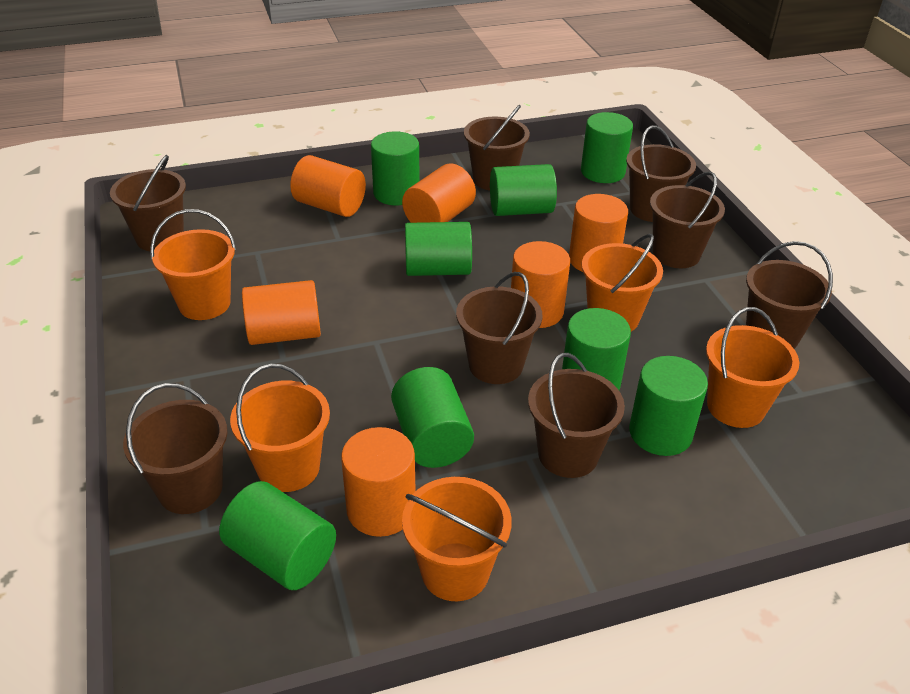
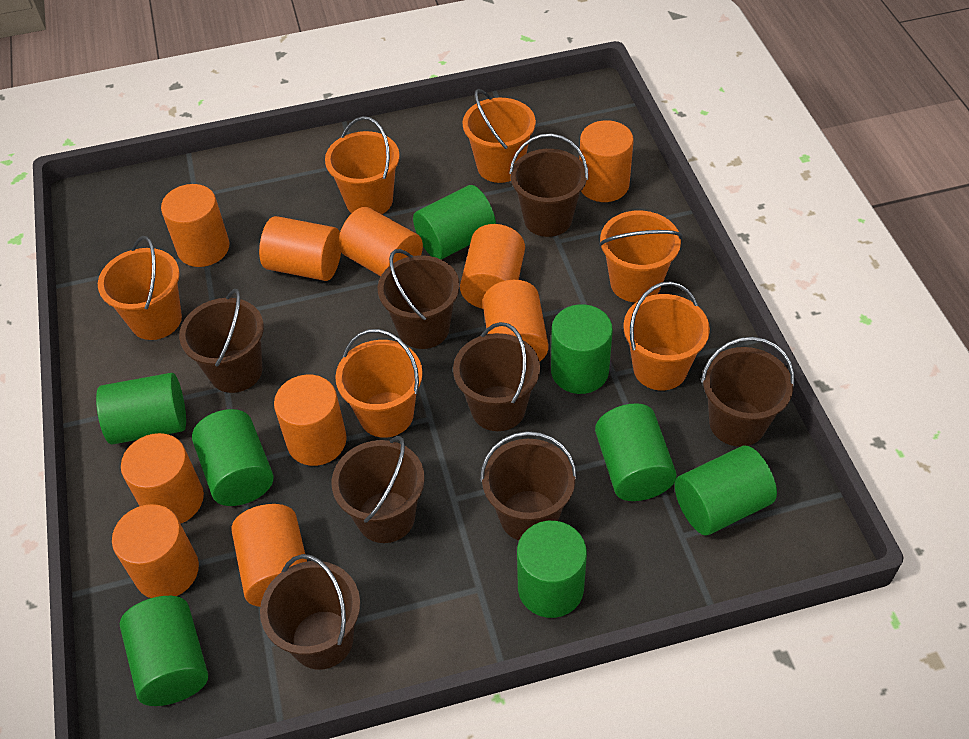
orange bucket: 5 -> 6
orange cylinder: 6 -> 10

